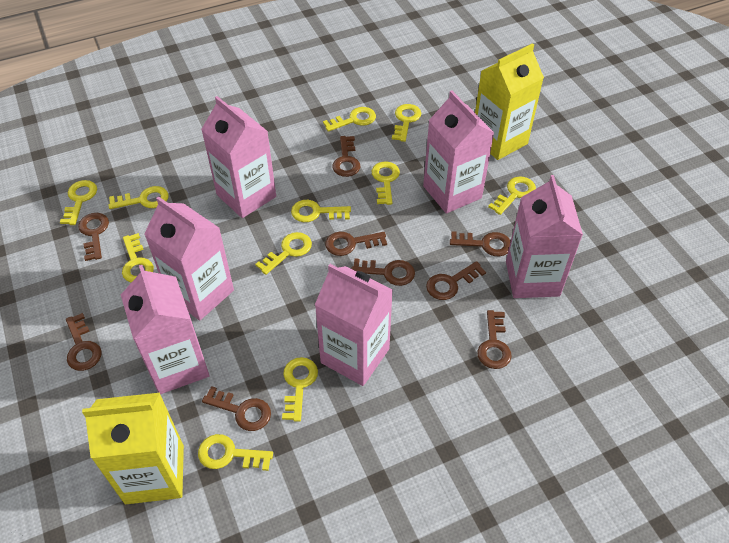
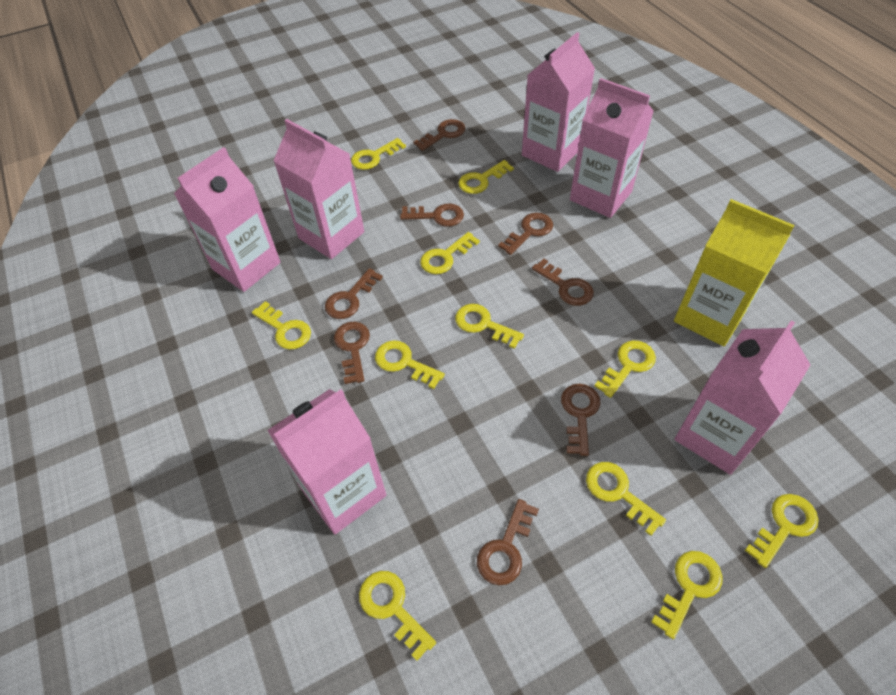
brown key: 9 -> 8
yellow carton: 2 -> 1

